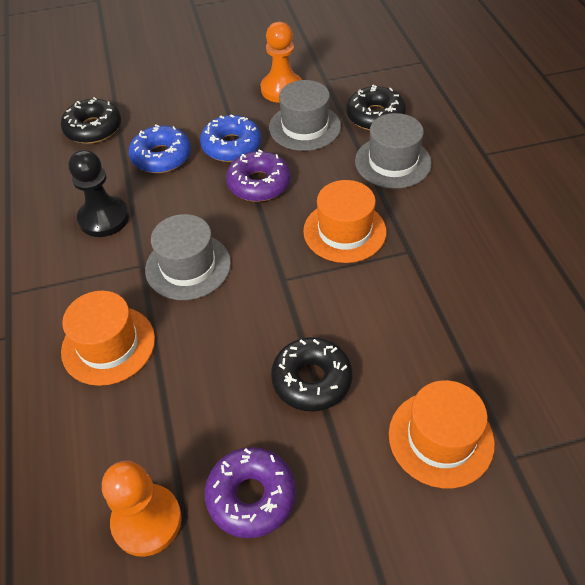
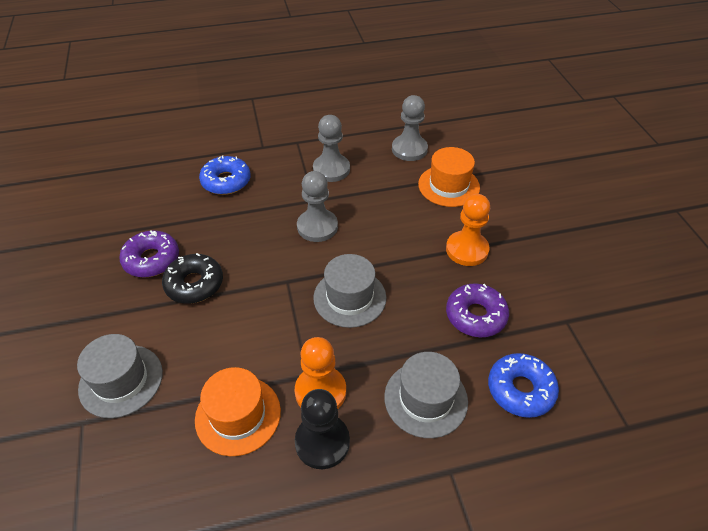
black donut: 3 -> 1
grey pawn: 0 -> 3
orange hat: 3 -> 2

